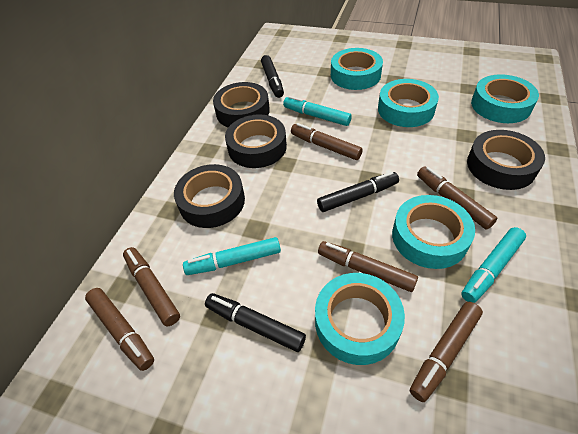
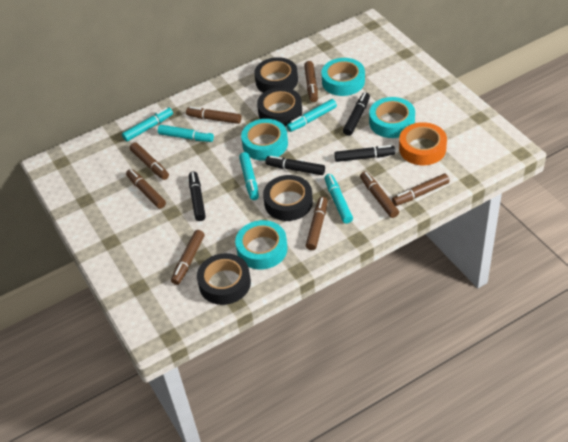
black marker: 3 -> 4
brown marker: 6 -> 8
orange tape: 0 -> 1
turquoise marker: 3 -> 5
turquoise tape: 5 -> 4

